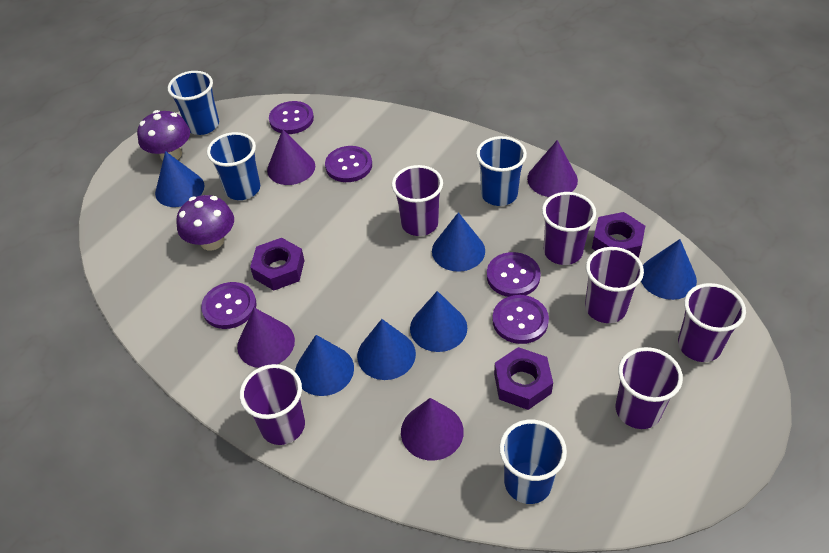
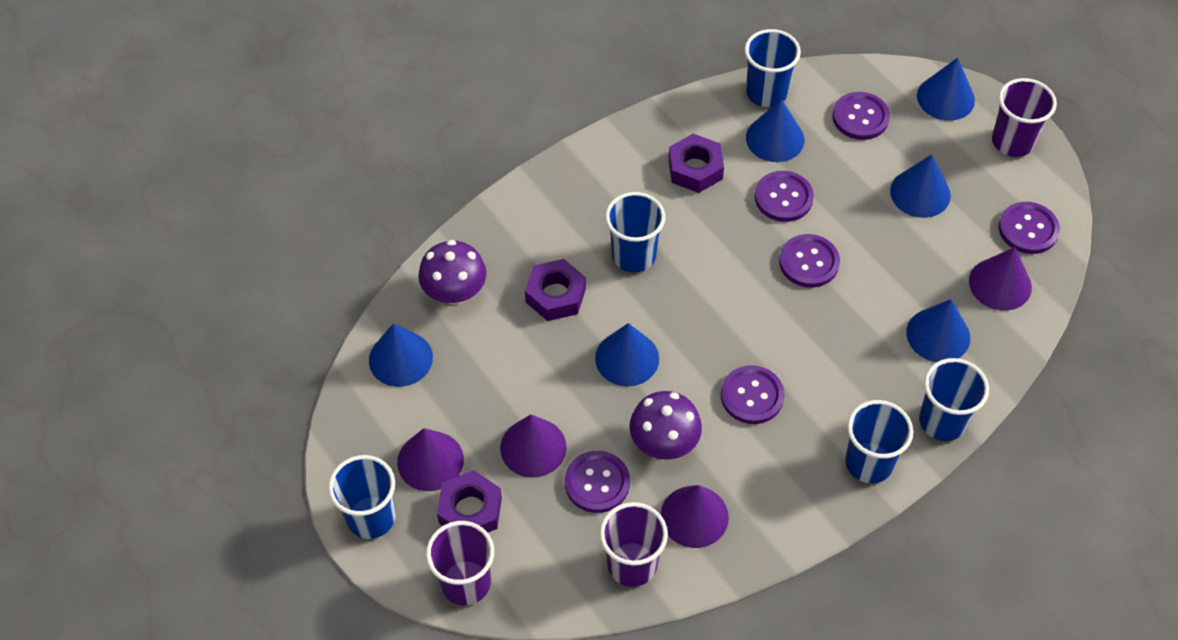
blue cup: 4 -> 5
purple button: 5 -> 6
purple cup: 6 -> 3

